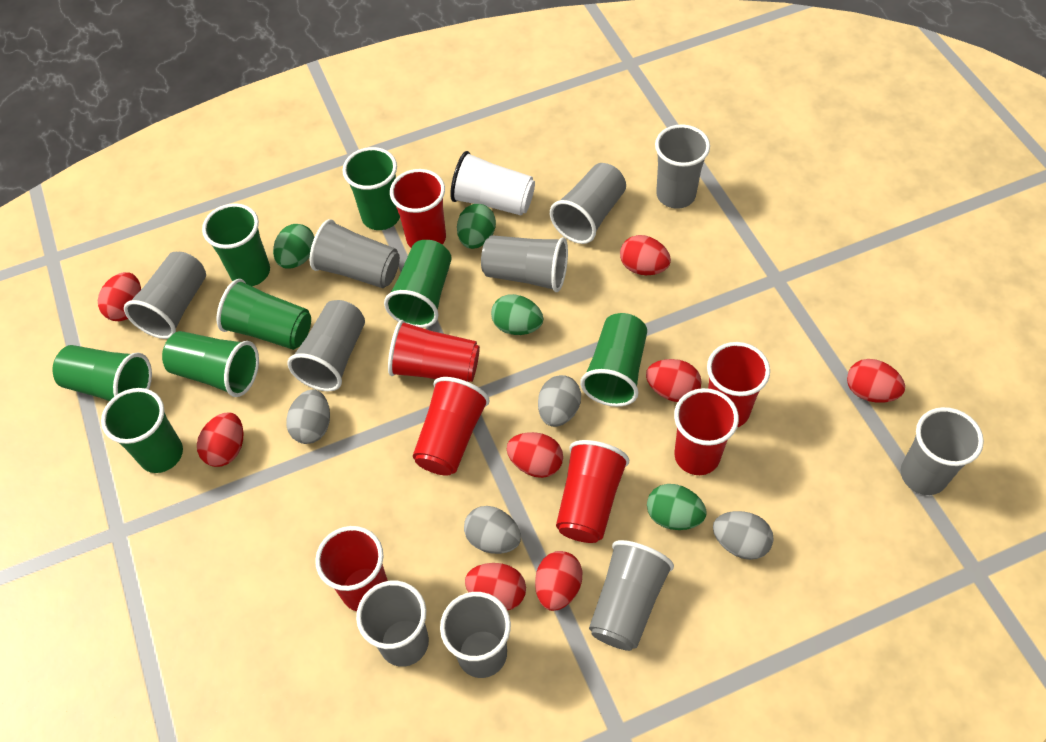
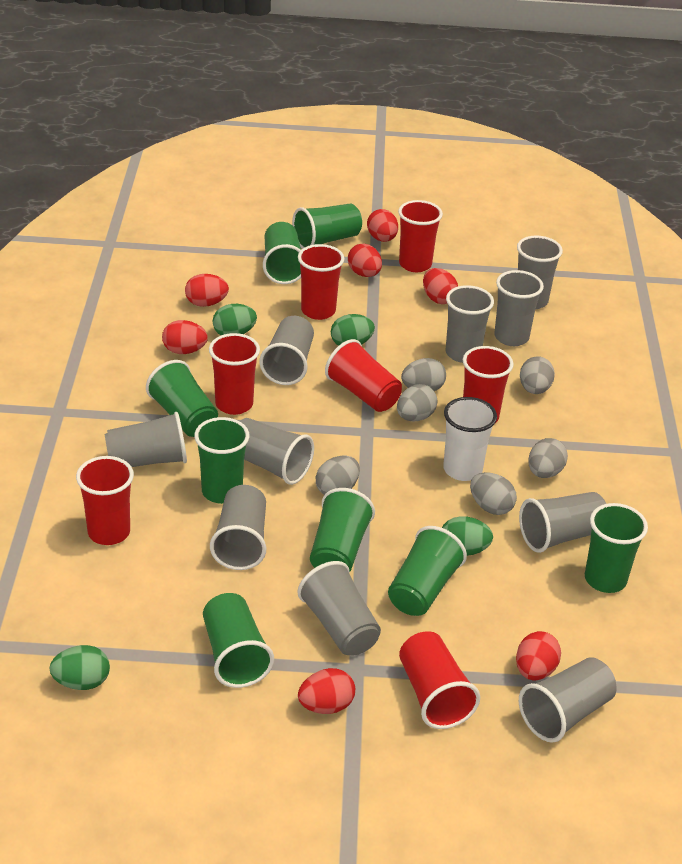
grey egg: 4 -> 6
red egg: 8 -> 7

